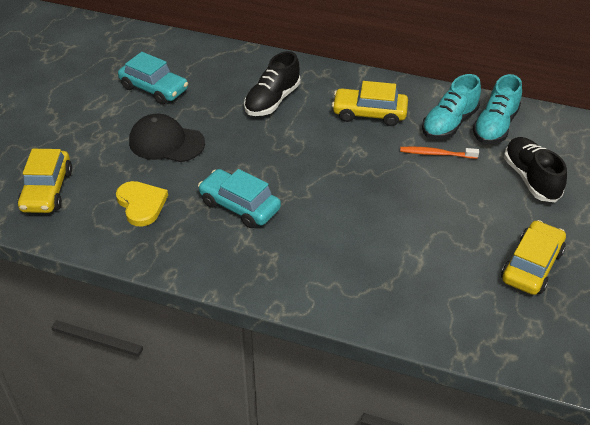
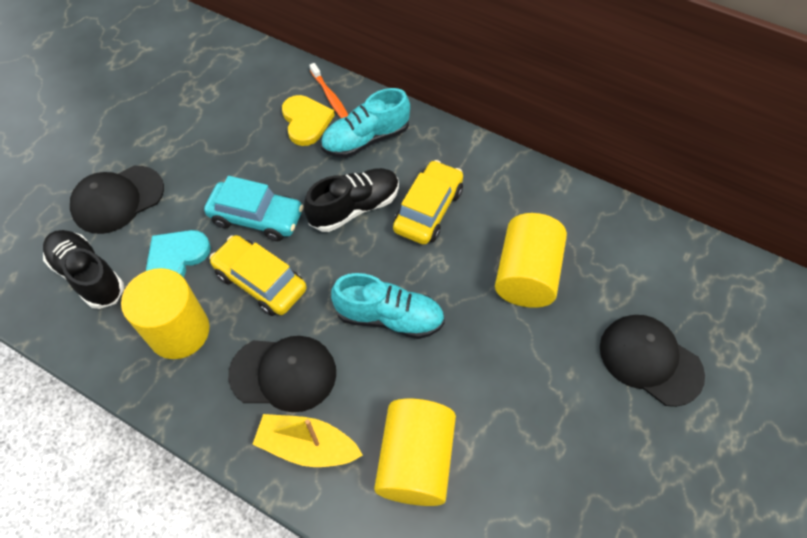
black cap: 1 -> 3
turquoise car: 2 -> 1
turquoise heart: 0 -> 1
yellow boat: 0 -> 1
yellow car: 3 -> 2
yellow cylinder: 0 -> 3

